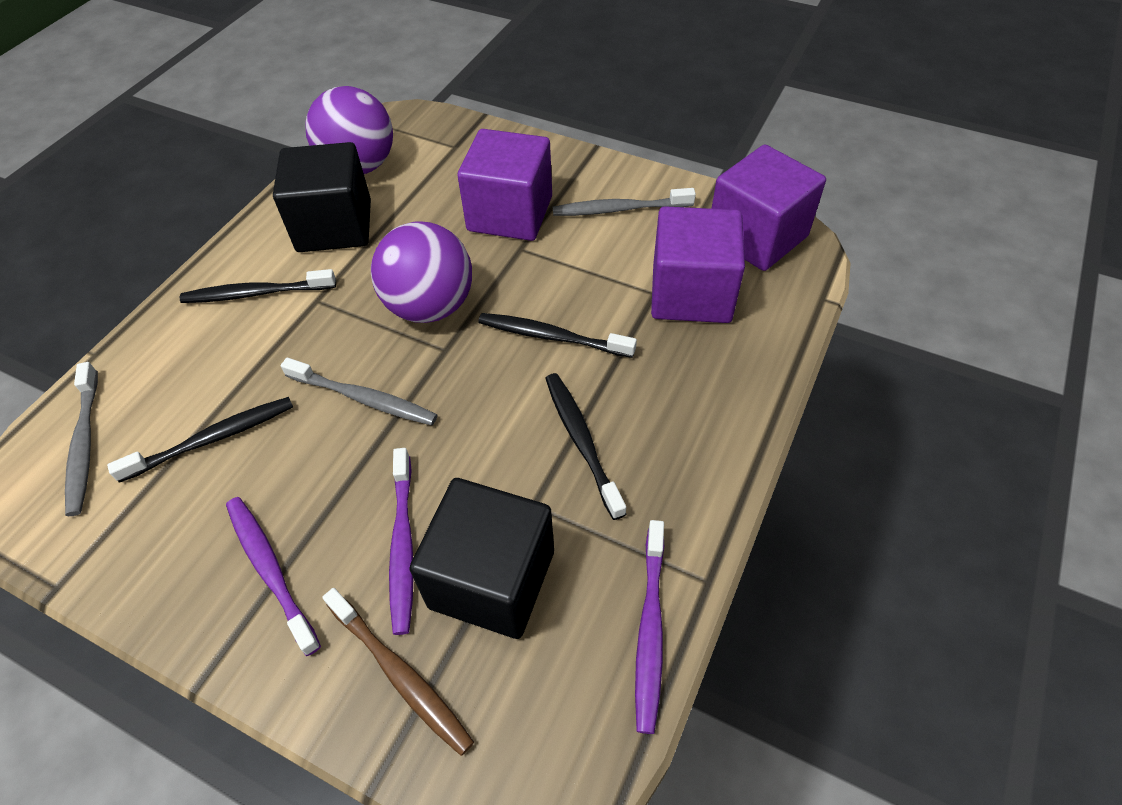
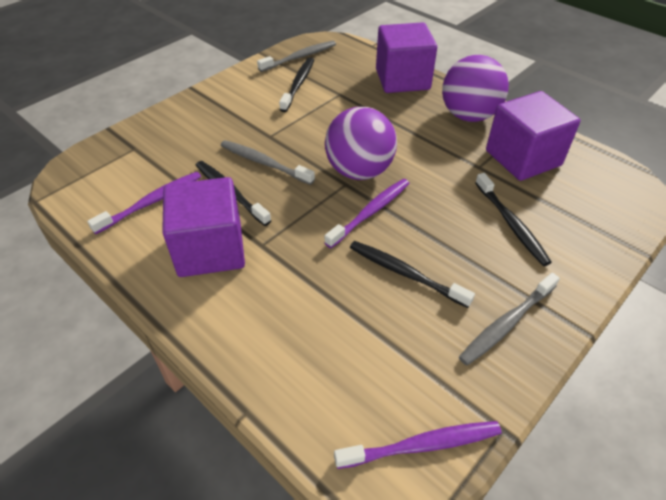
black cube: 2 -> 0
brown toothbrush: 1 -> 0

